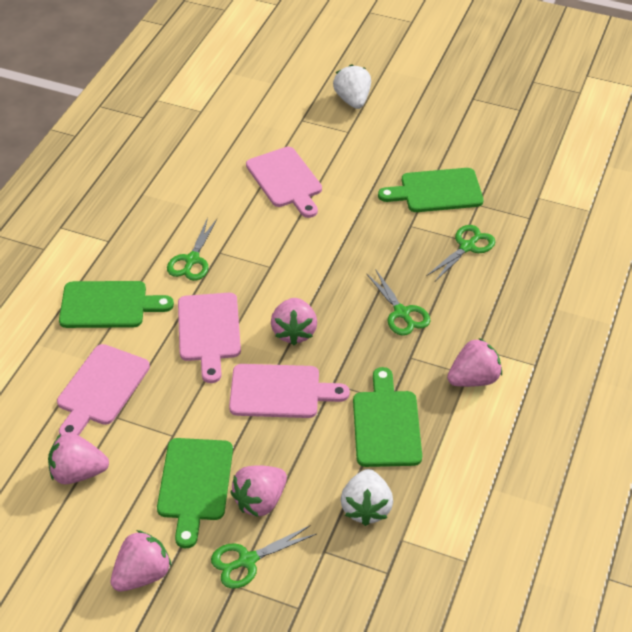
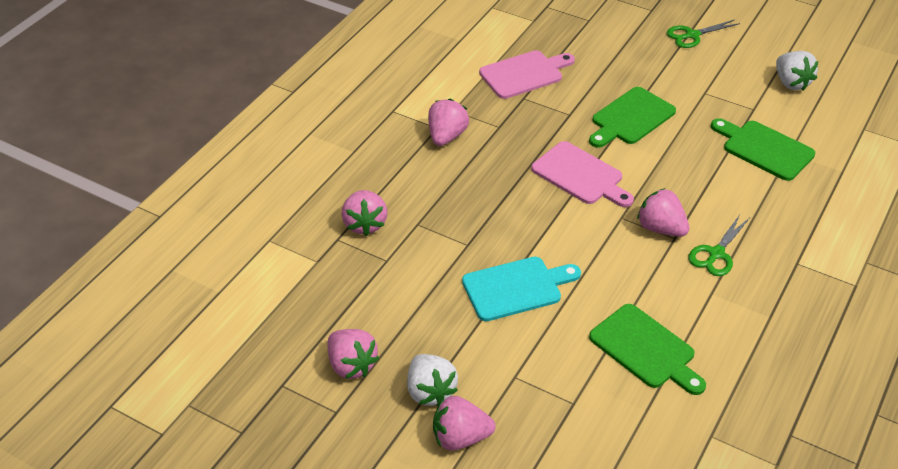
green cutting board: 4 -> 3
green scissors: 4 -> 2
pink cutting board: 4 -> 2
turquoise cutting board: 0 -> 1

